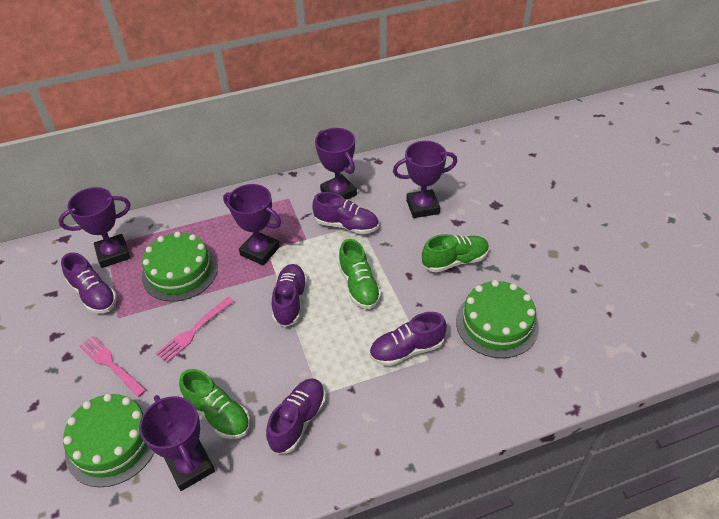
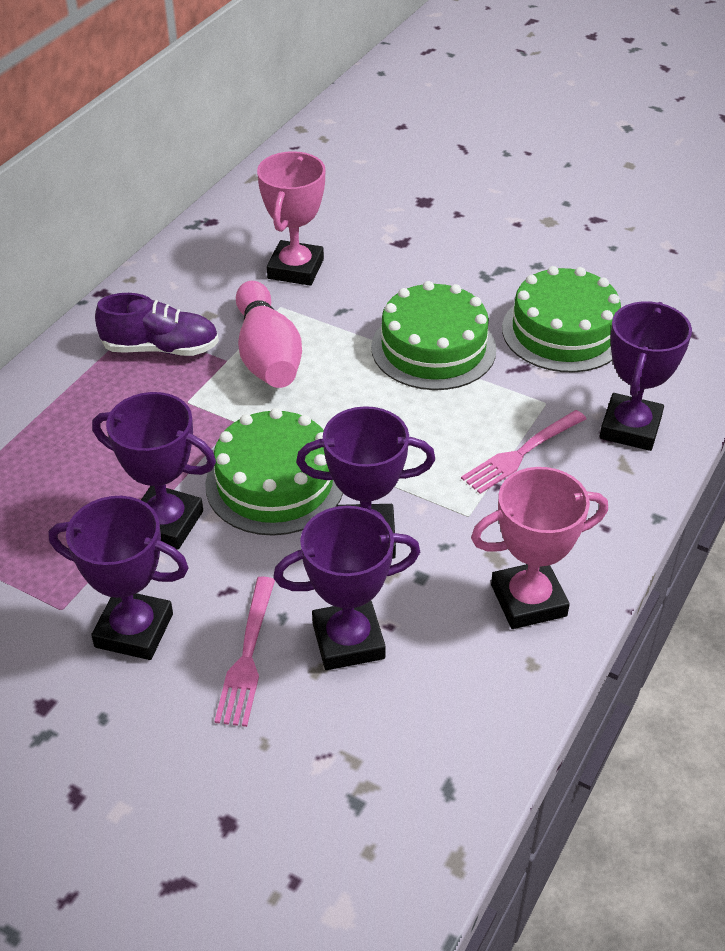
green shoe: 3 -> 0
pink bowling pin: 0 -> 1
pink trophy: 0 -> 2
purple shoe: 5 -> 1

